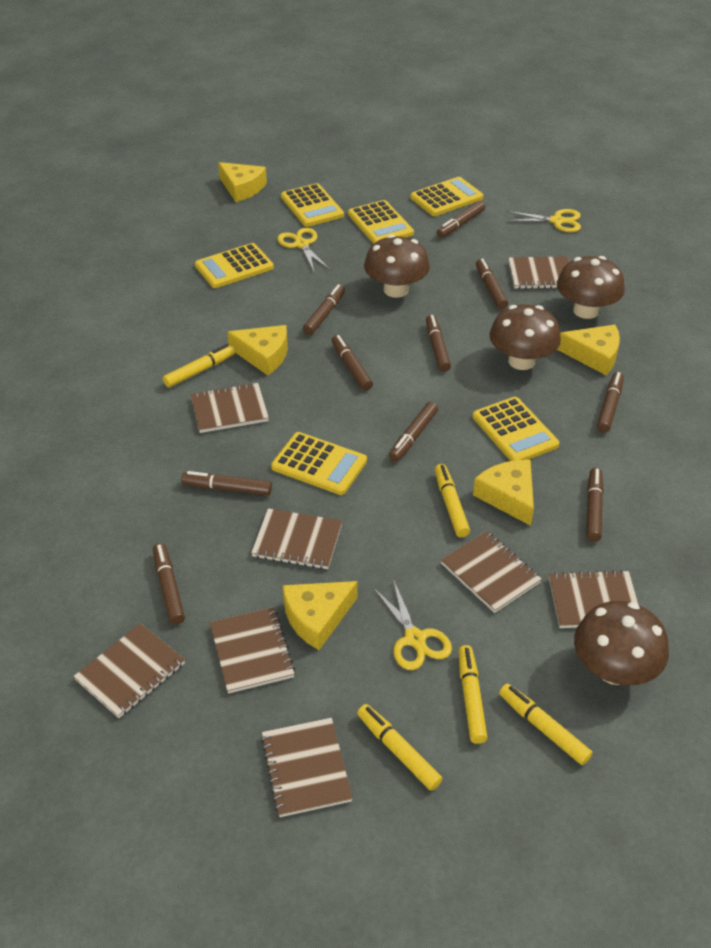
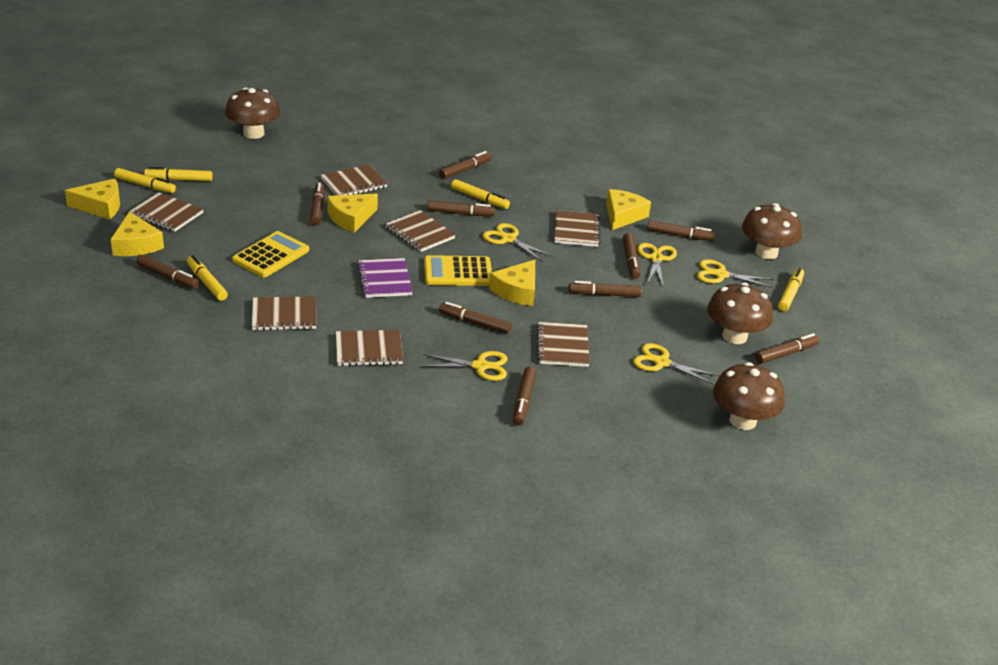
brown notebook: 8 -> 7
purple notebook: 0 -> 1
yellow calculator: 6 -> 2
yellow scissors: 3 -> 5

